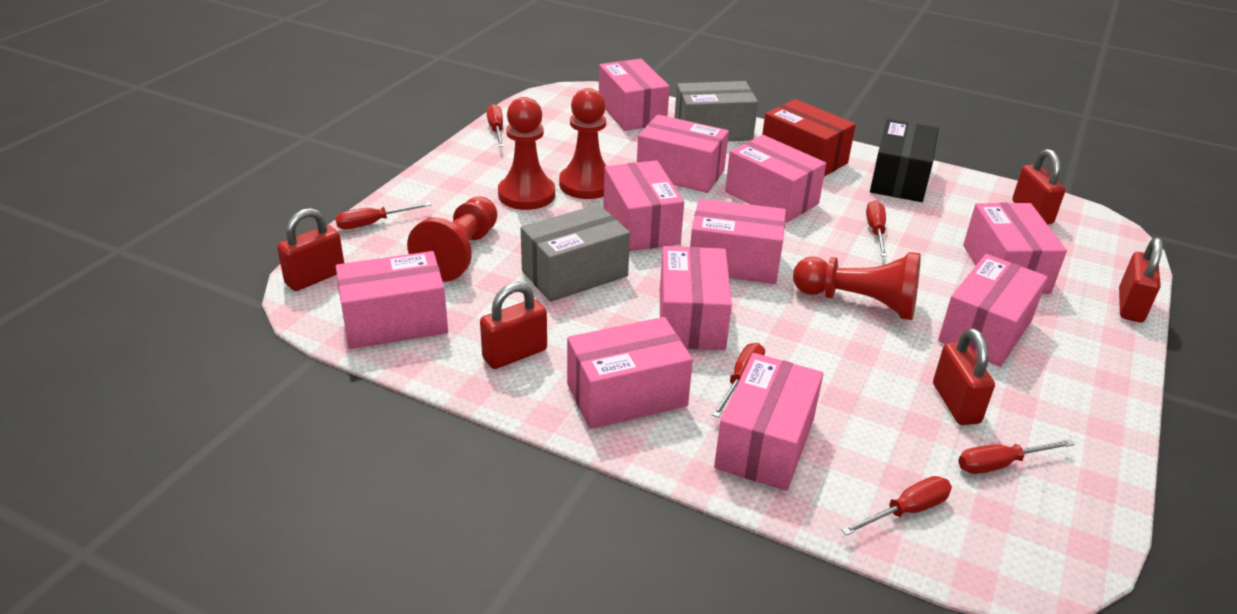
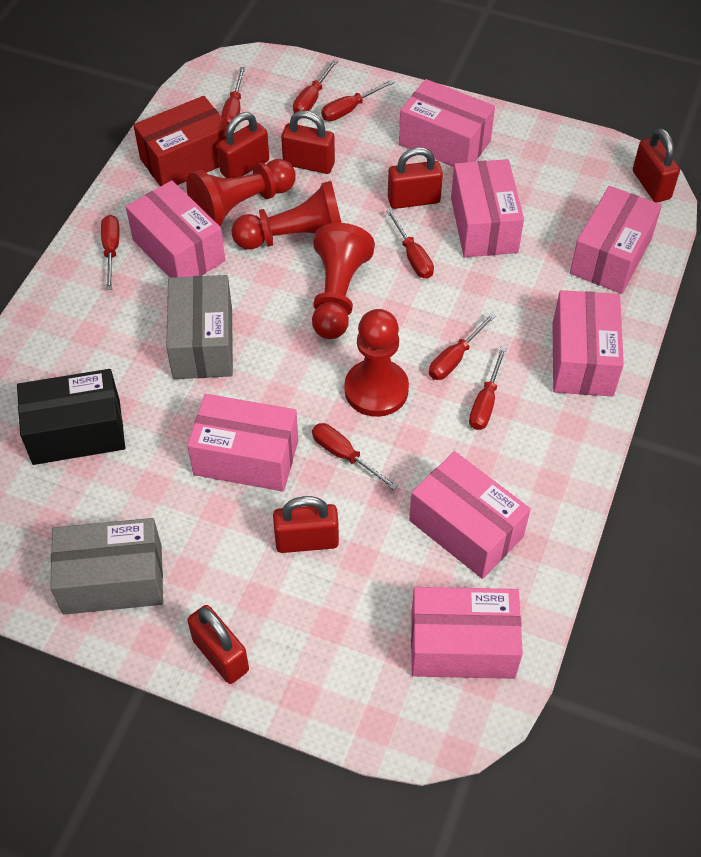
pink box: 11 -> 8
red padlock: 5 -> 6
red screwdriver: 6 -> 8

